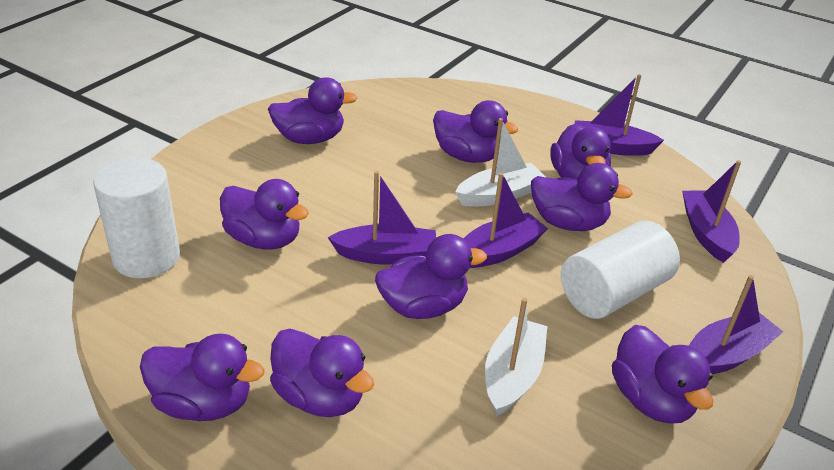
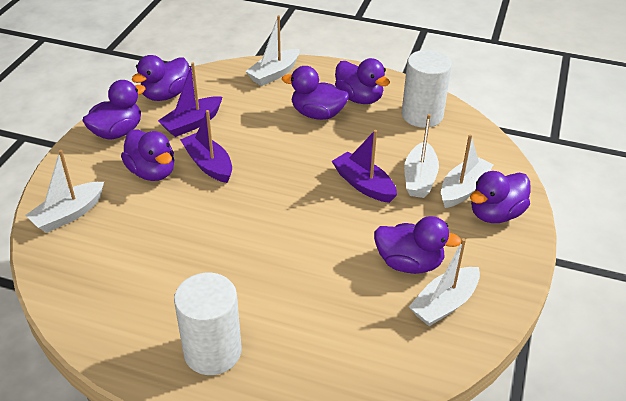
purple boat: 5 -> 3
purple duck: 9 -> 7
white boat: 2 -> 5

